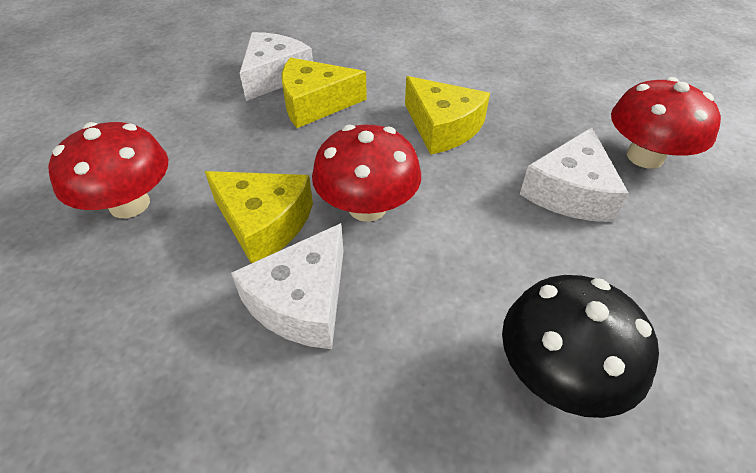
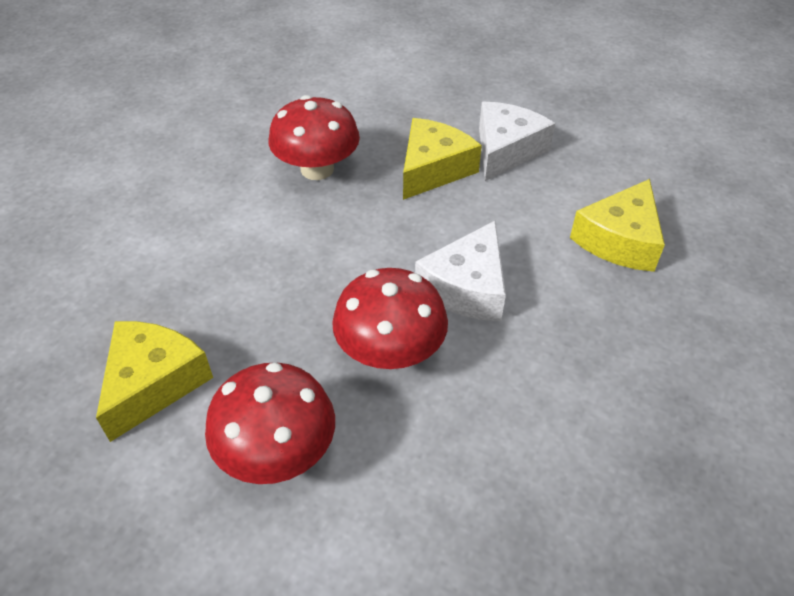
black mushroom: 1 -> 0
white cheese: 3 -> 2

